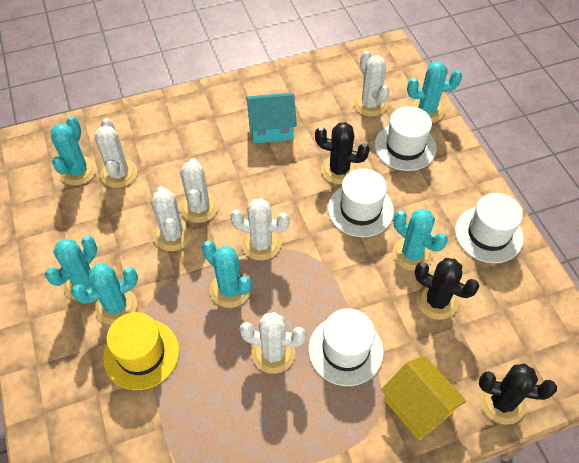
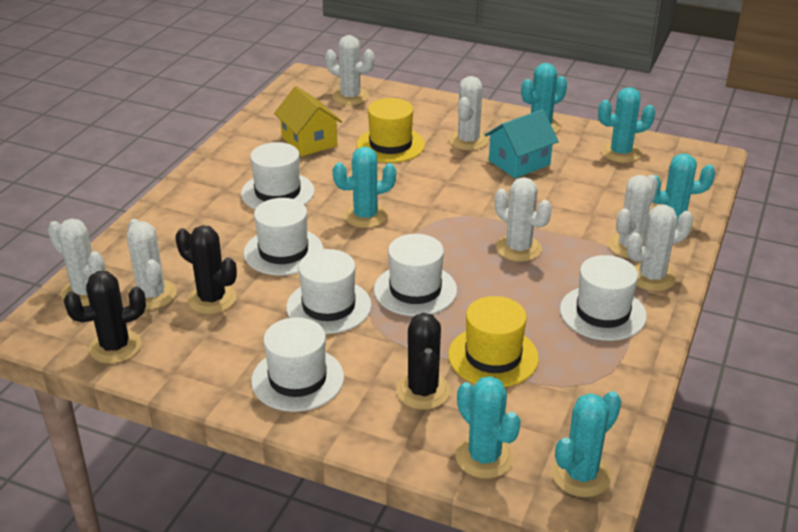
white cactus: 6 -> 7
white hat: 4 -> 6
yellow hat: 1 -> 2

